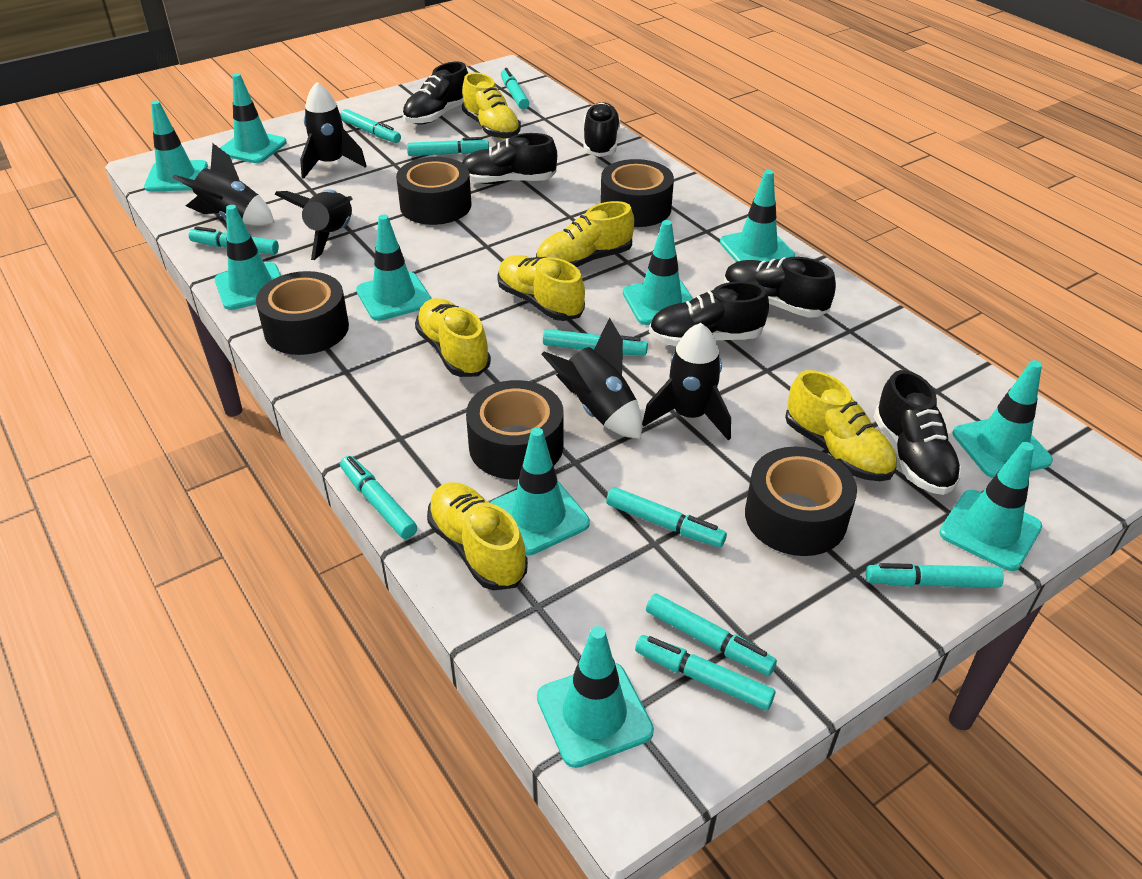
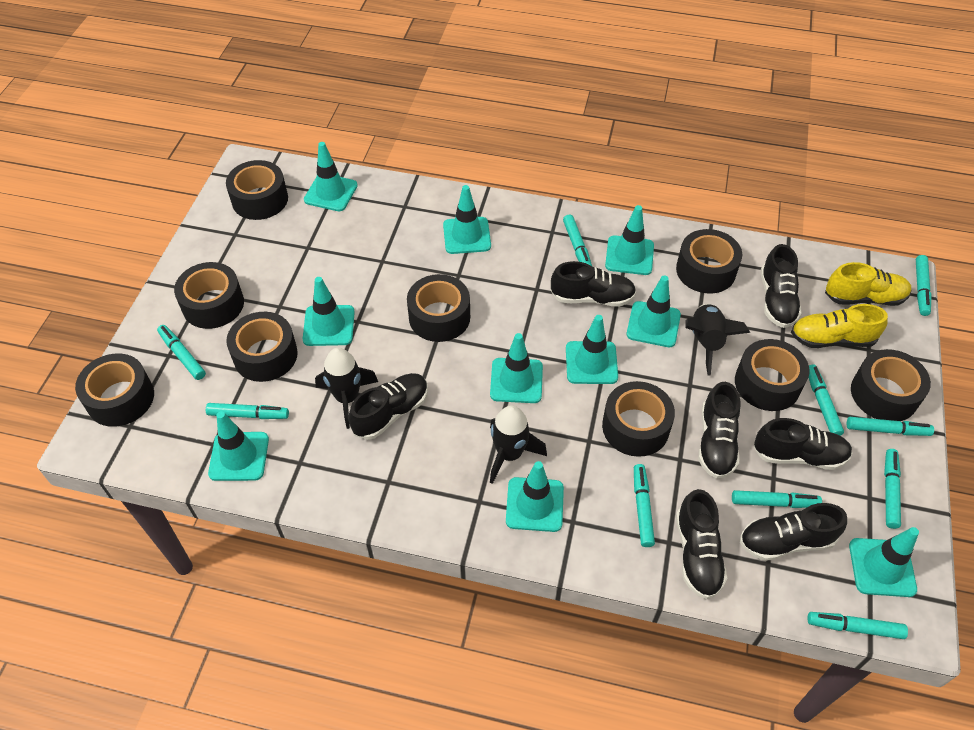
black rocket: 5 -> 3
black shoe: 6 -> 7
black tape: 5 -> 9
yellow shoe: 6 -> 2

